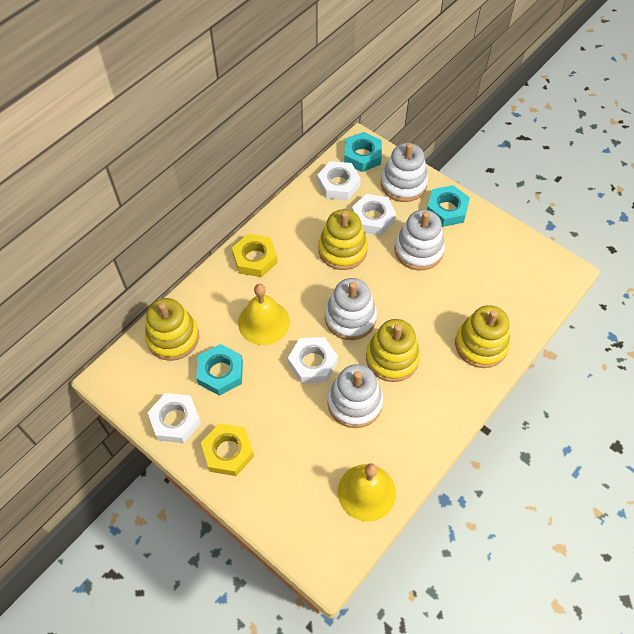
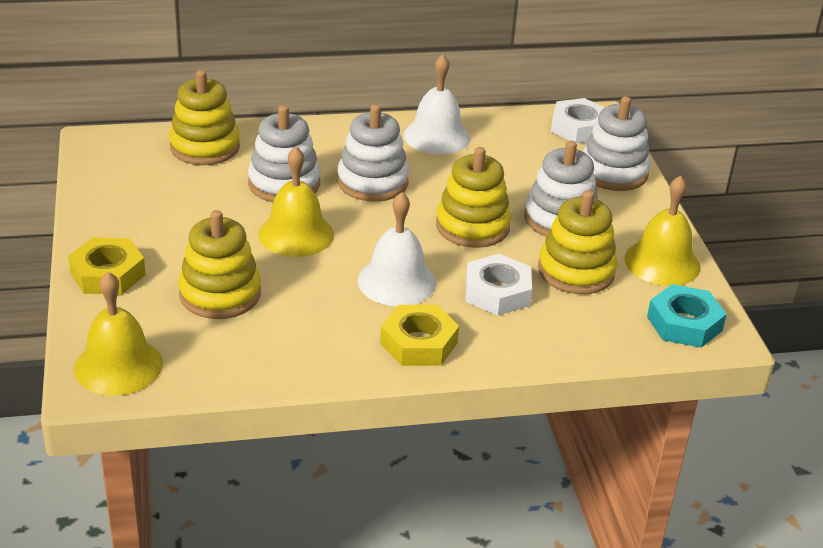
turquoise nut: 3 -> 1
white bell: 0 -> 2
white nut: 4 -> 2
yellow bell: 2 -> 3

